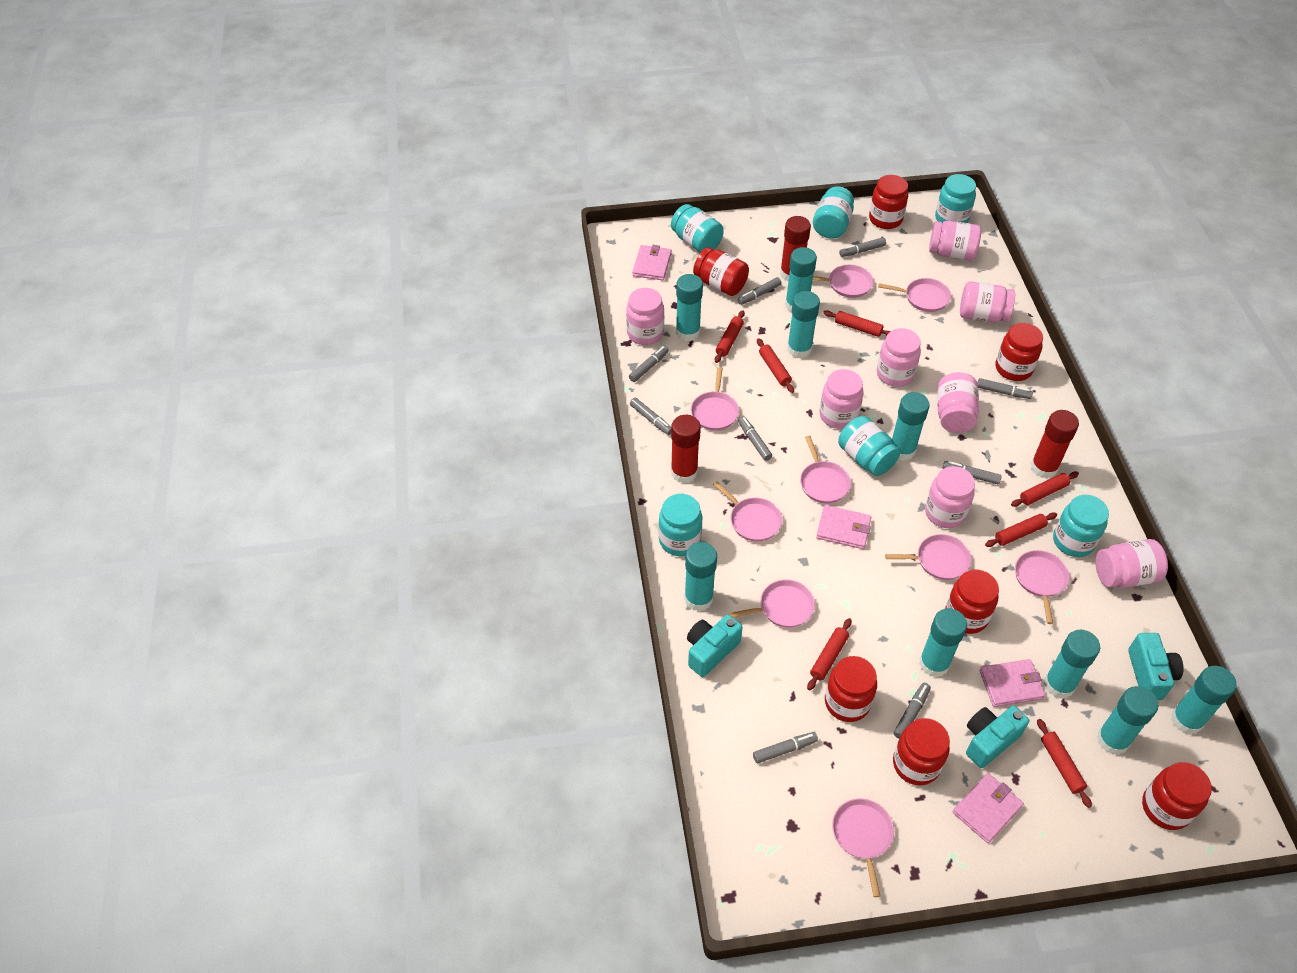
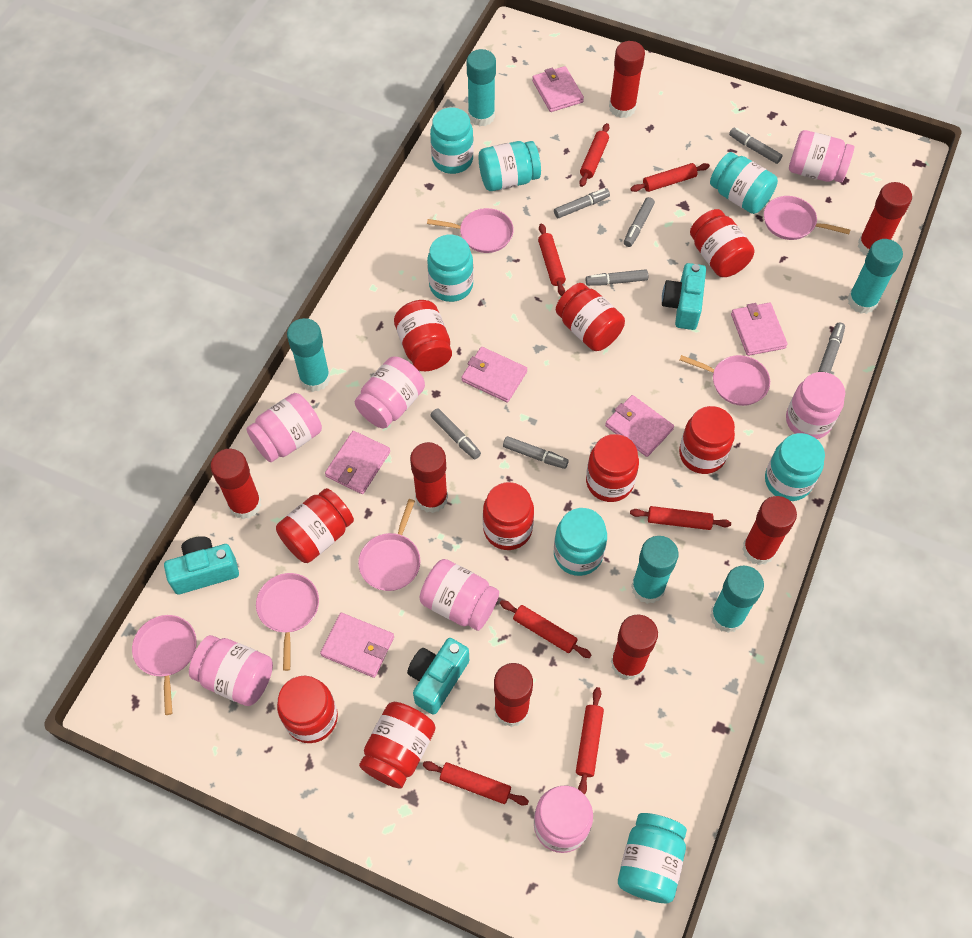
grey marker: 9 -> 7
pink jar: 8 -> 7
pink pan: 9 -> 6
pink wallet: 4 -> 6
red glue stick: 3 -> 7
red jar: 7 -> 9
turquoise glue stick: 9 -> 5
turquoise jar: 6 -> 7

